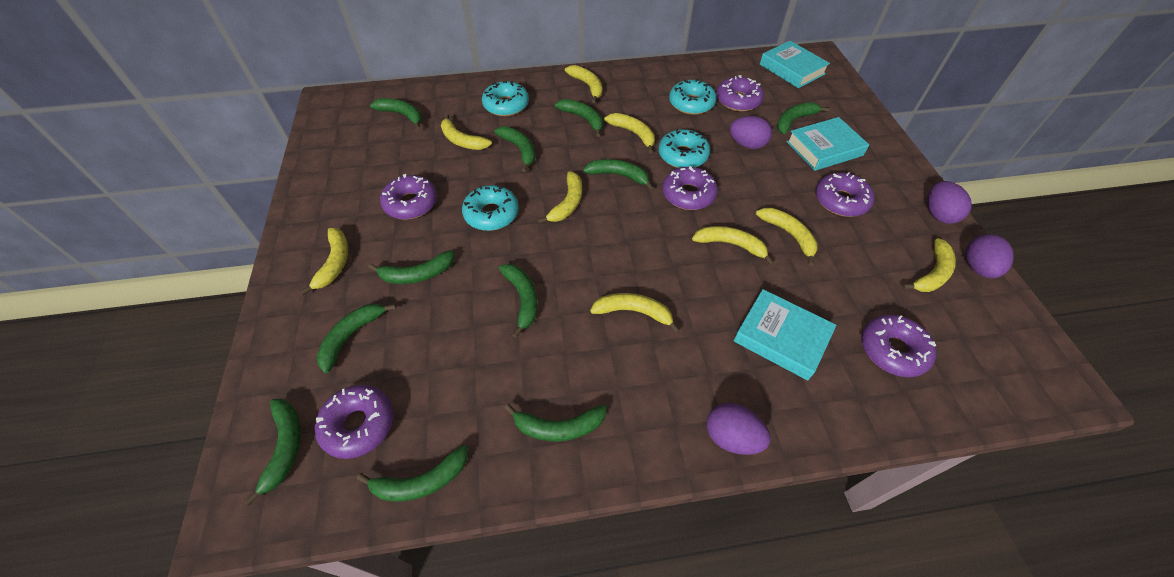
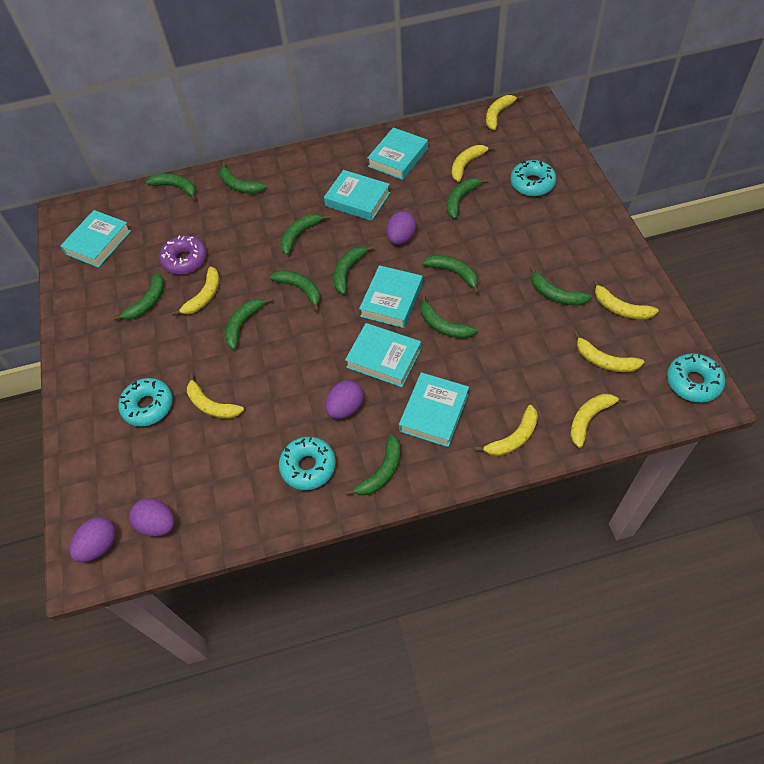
green banana: 11 -> 12
purple donut: 6 -> 1
turquoise book: 3 -> 6
yellow banana: 9 -> 8

